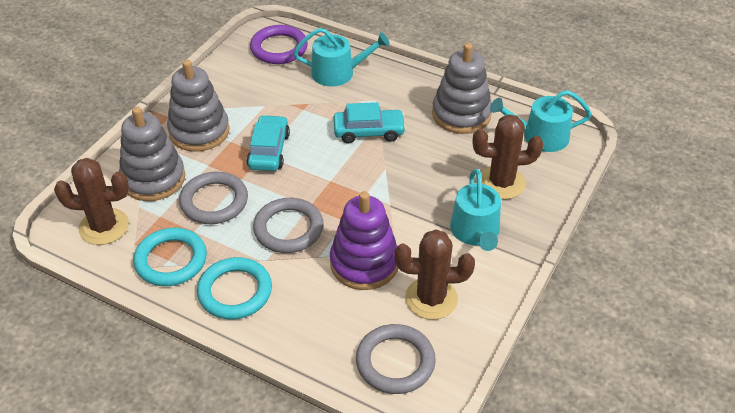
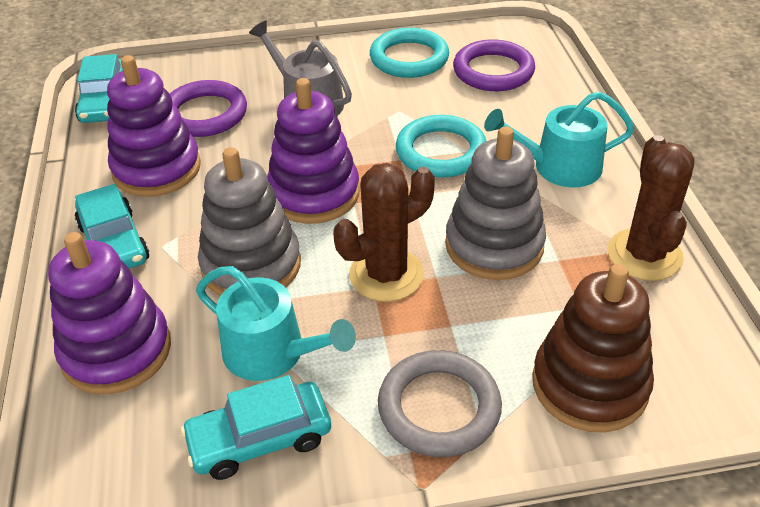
brown cactus: 3 -> 2
brown stacking toy: 0 -> 1
grey ring: 3 -> 1
grey stacking toy: 3 -> 2
grey watering can: 0 -> 1
purple ring: 1 -> 2
purple stacking toy: 1 -> 3
turquoise car: 2 -> 3
turquoise watering can: 3 -> 2

